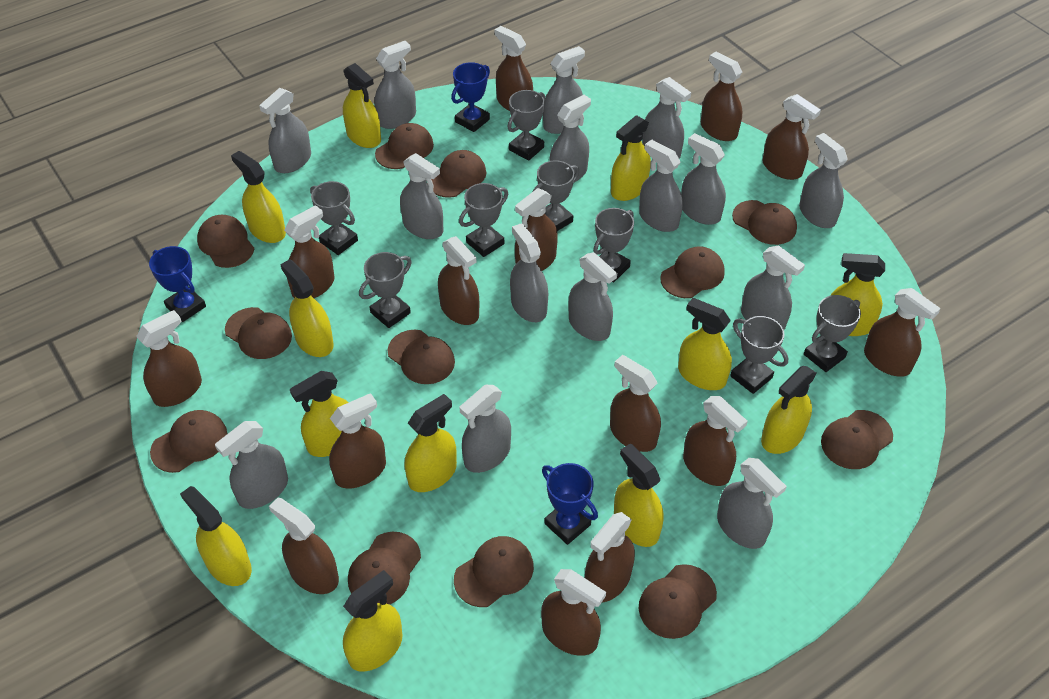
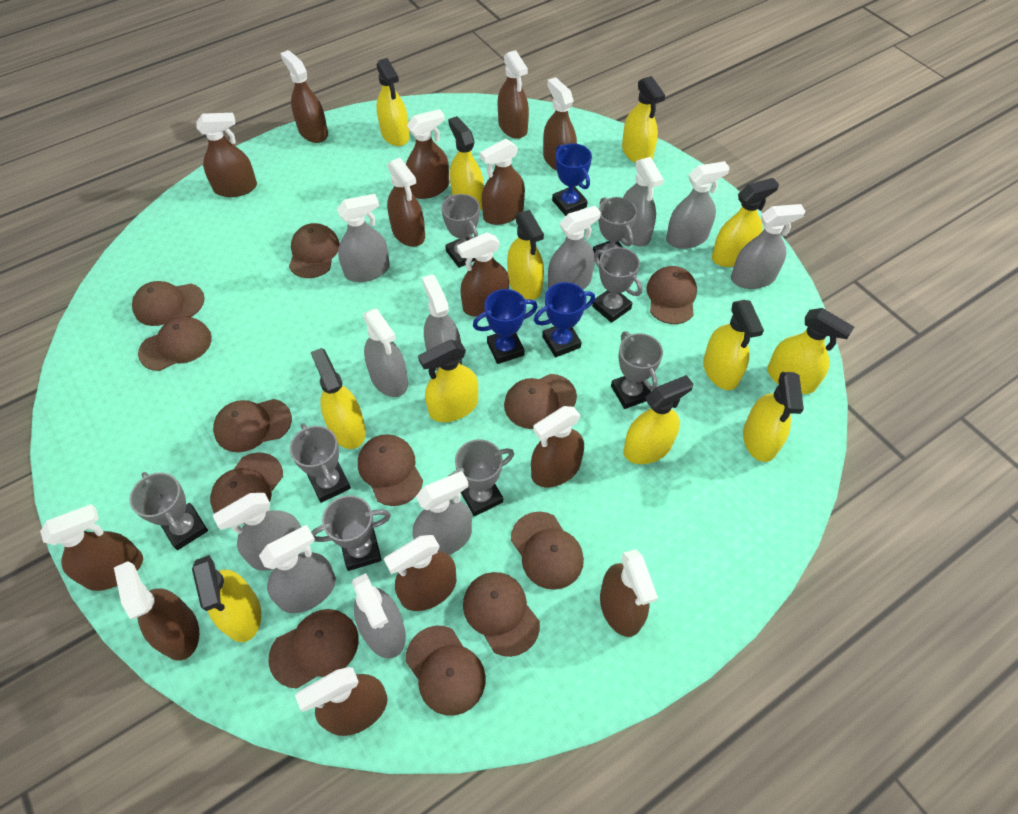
grey spray bottle: 15 -> 11

